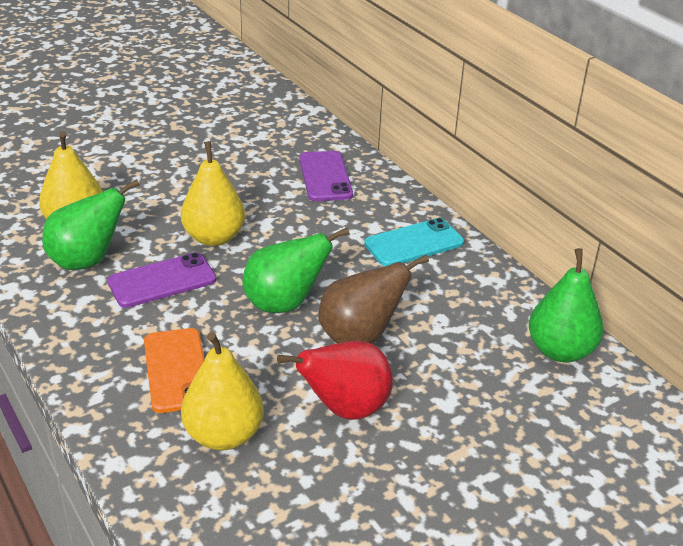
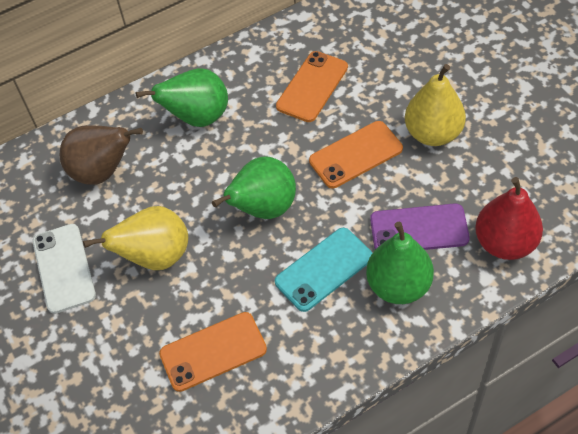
orange phone: 1 -> 3
purple phone: 2 -> 1
white phone: 0 -> 1
yellow pear: 3 -> 2

